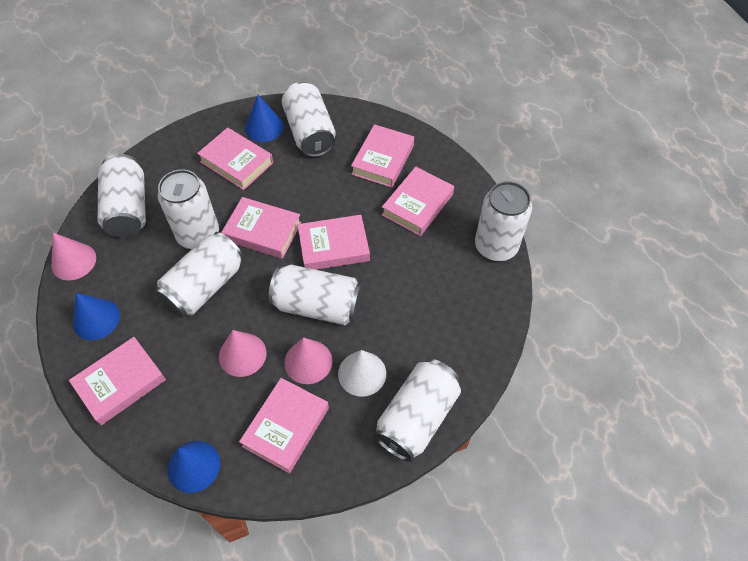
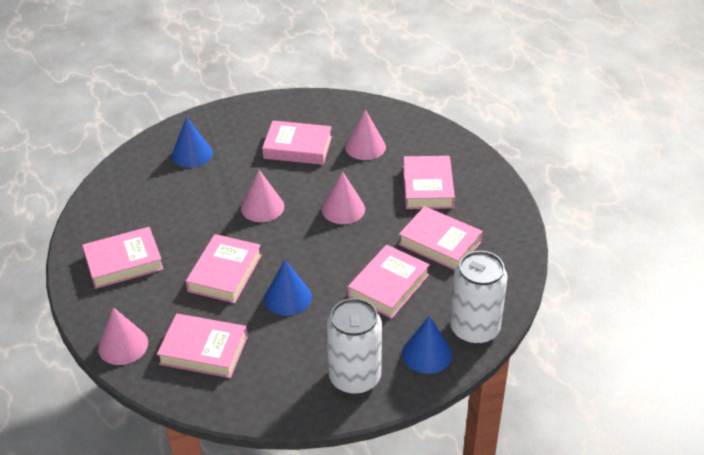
pink cone: 3 -> 4
white can: 7 -> 2
white cone: 1 -> 0

